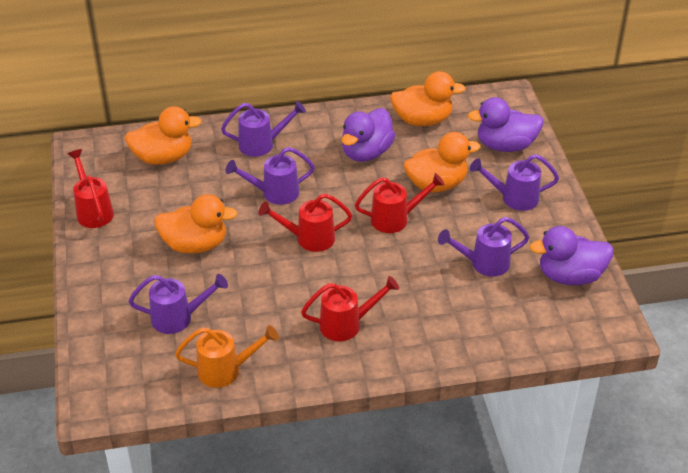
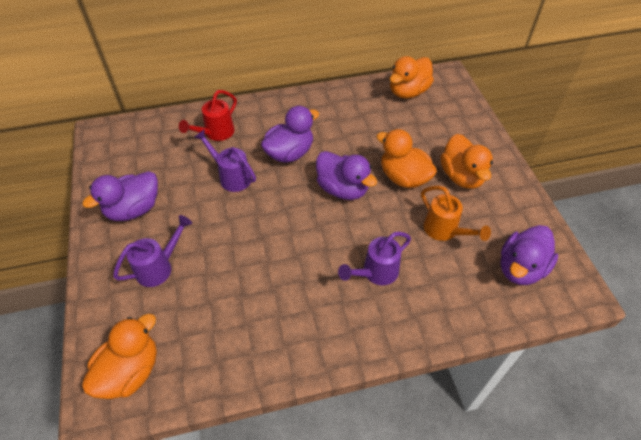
purple duck: 3 -> 4
purple watering can: 5 -> 3
red watering can: 4 -> 1

